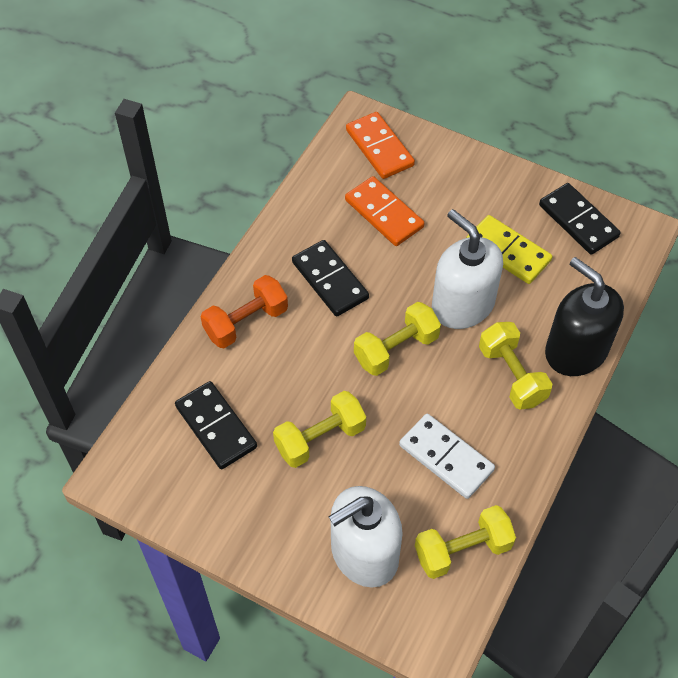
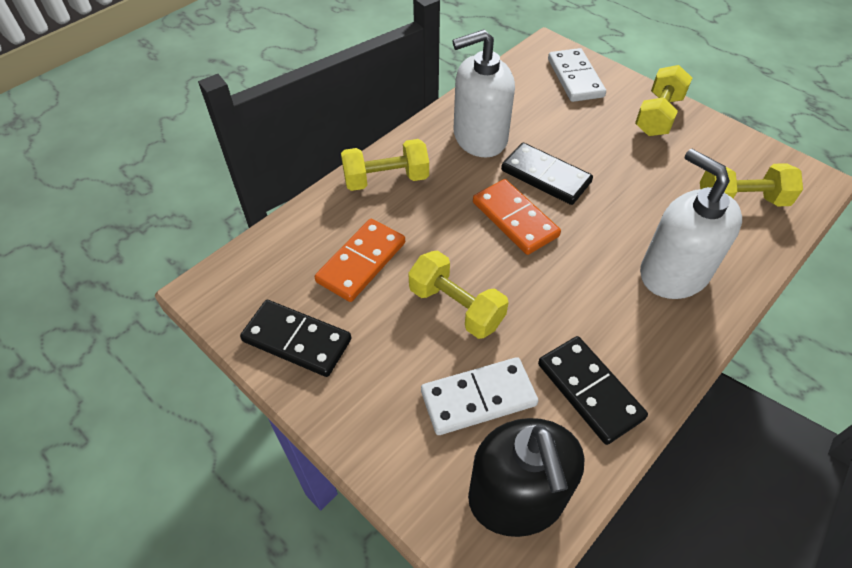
orange dumbbell: 1 -> 0
white domino: 1 -> 2
yellow domino: 1 -> 0

